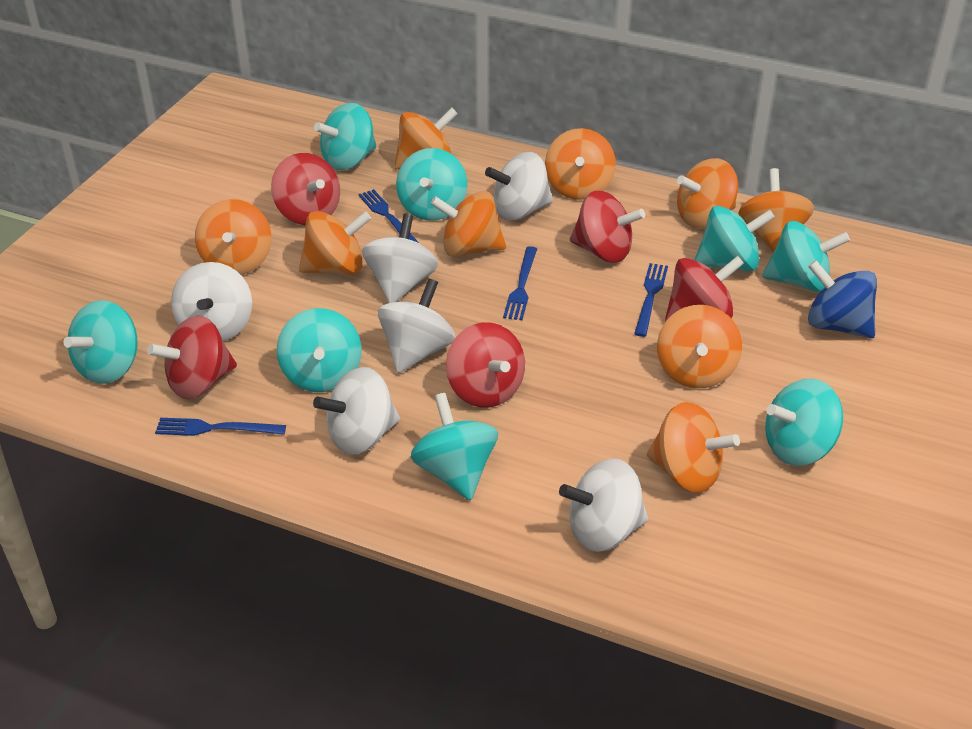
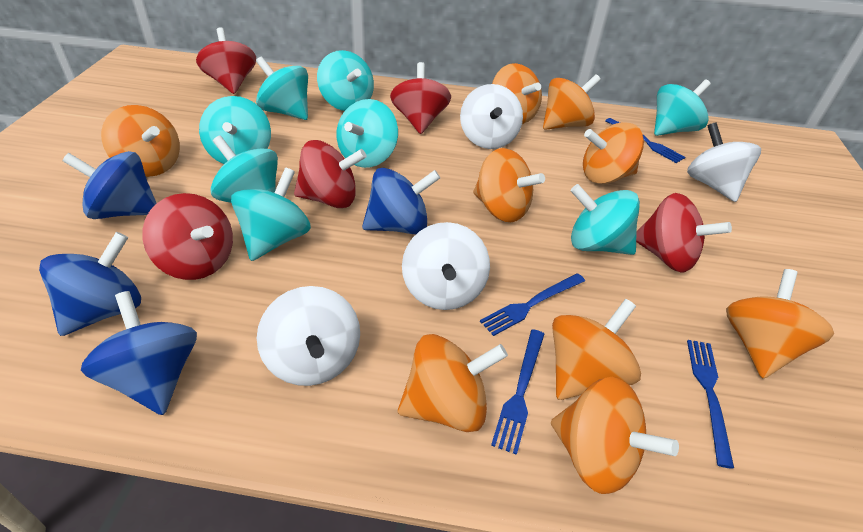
blue spinning top: 1 -> 4
white spinning top: 6 -> 4

